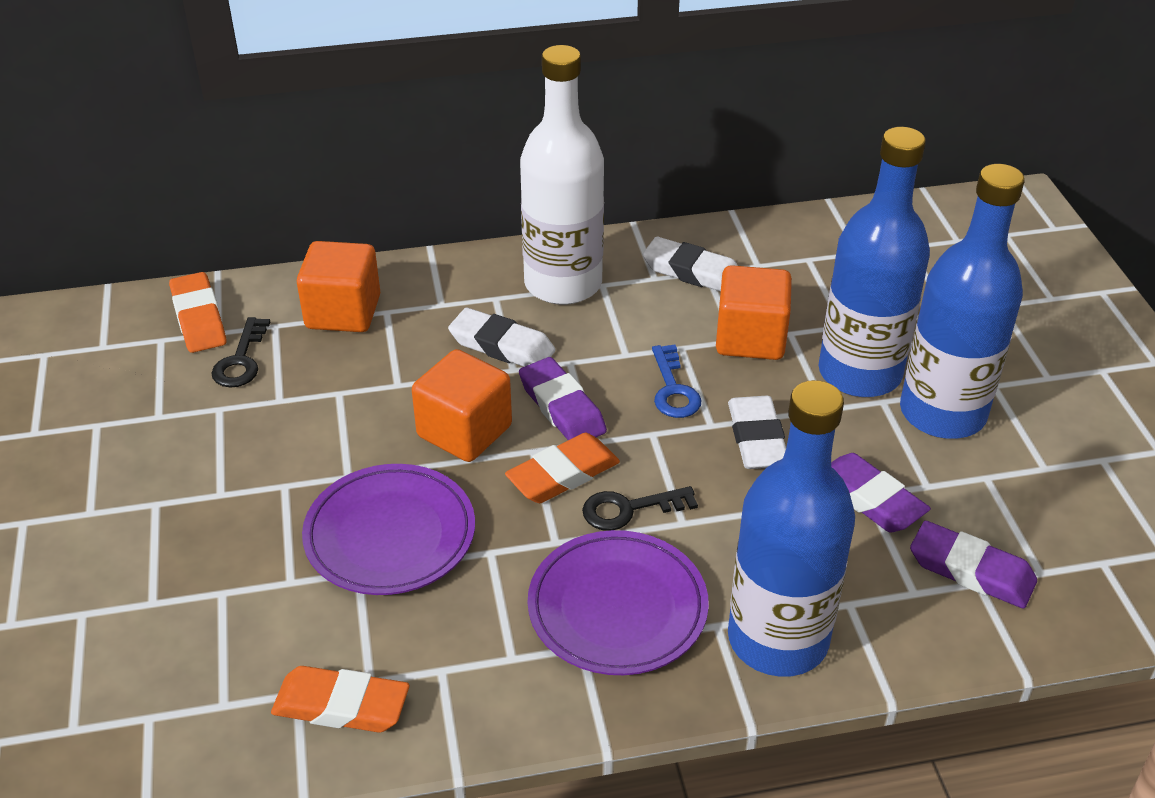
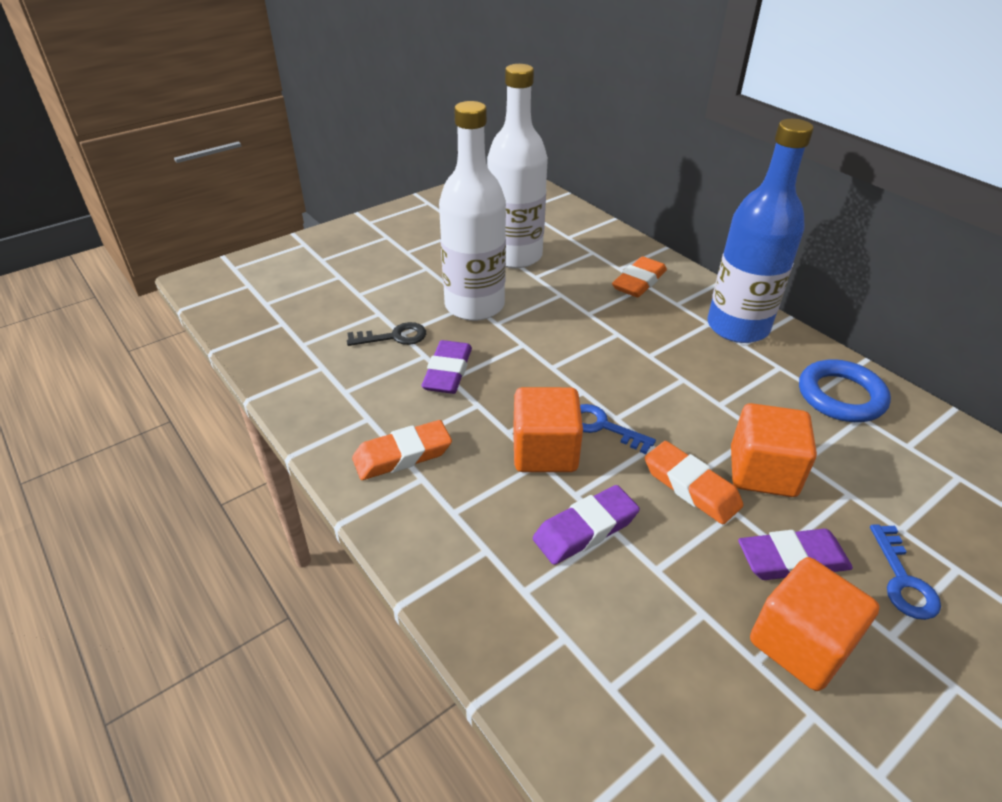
black key: 2 -> 1
blue bottle: 3 -> 1
blue key: 1 -> 2
blue ring: 0 -> 1
purple plate: 2 -> 0
white bottle: 1 -> 2
white eraser: 3 -> 0

